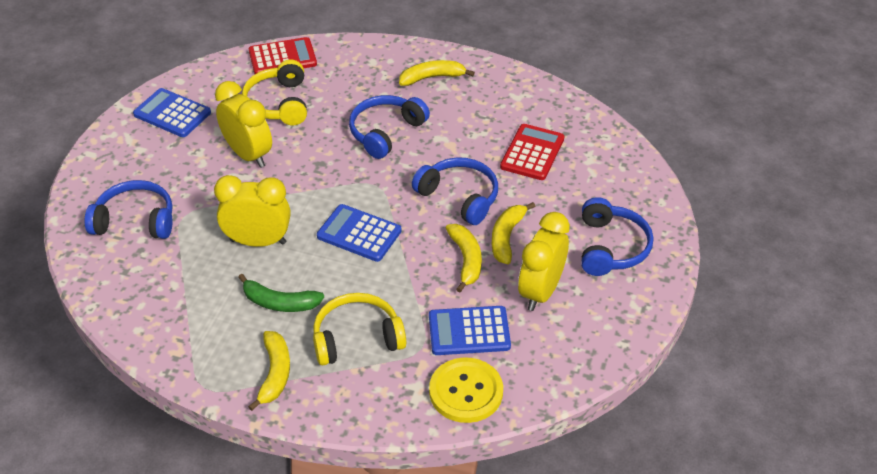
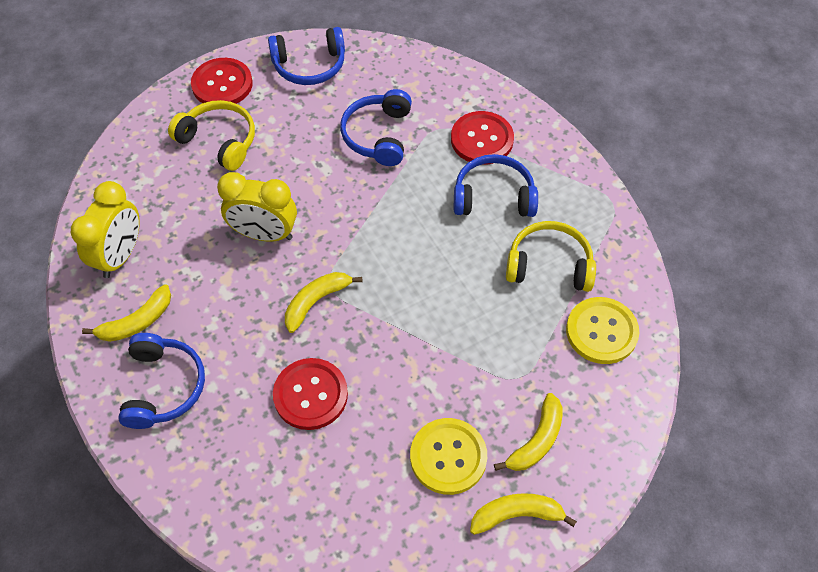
blue calculator: 3 -> 0
green banana: 1 -> 0
red button: 0 -> 3
red calculator: 2 -> 0
yellow button: 1 -> 2
yellow clock: 3 -> 2

